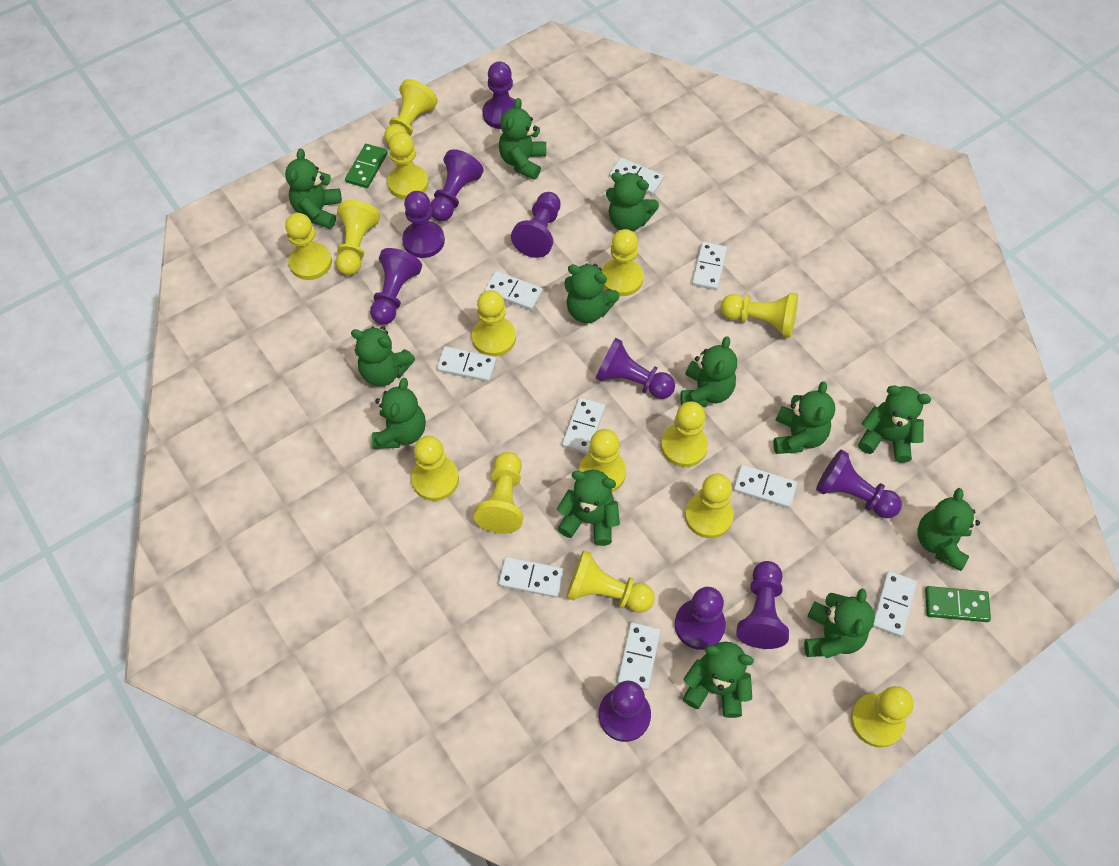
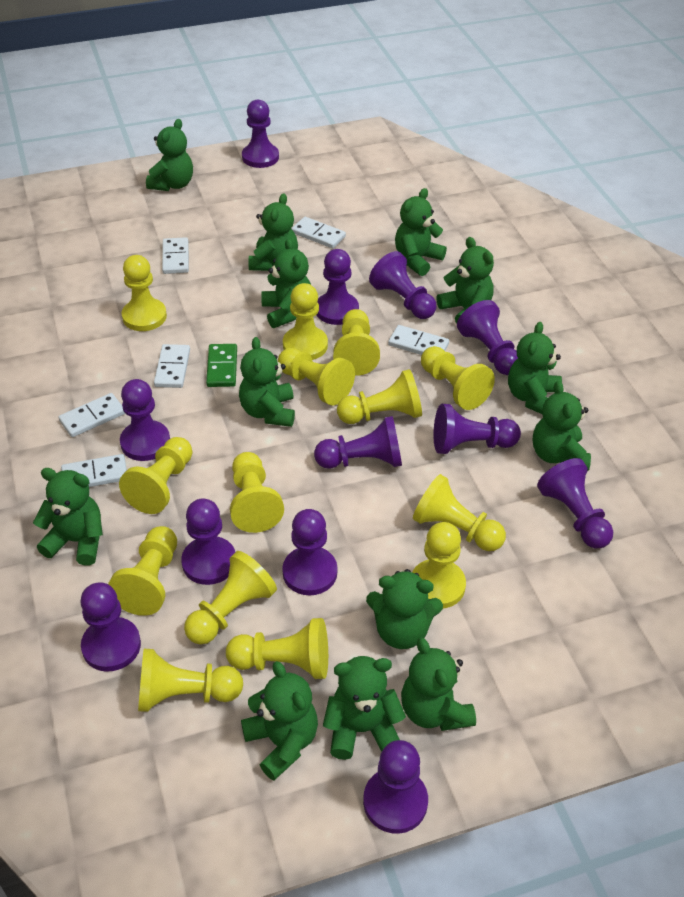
green domino: 2 -> 1
purple pawn: 10 -> 12
white domino: 9 -> 6

